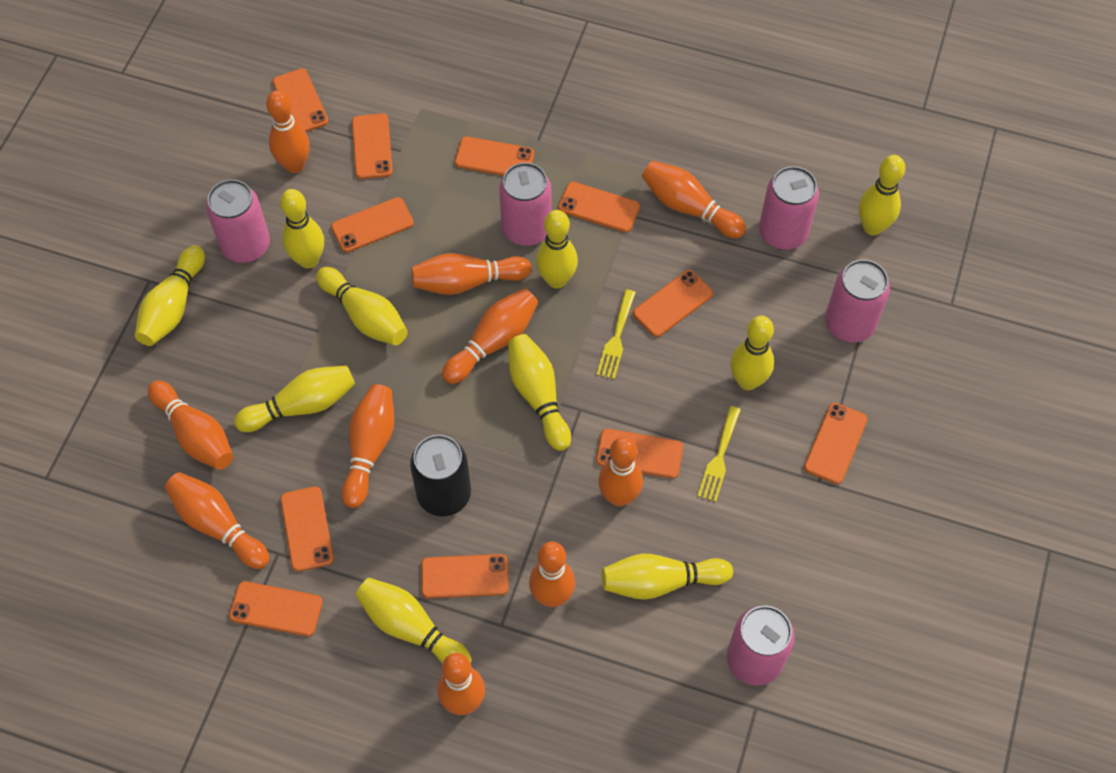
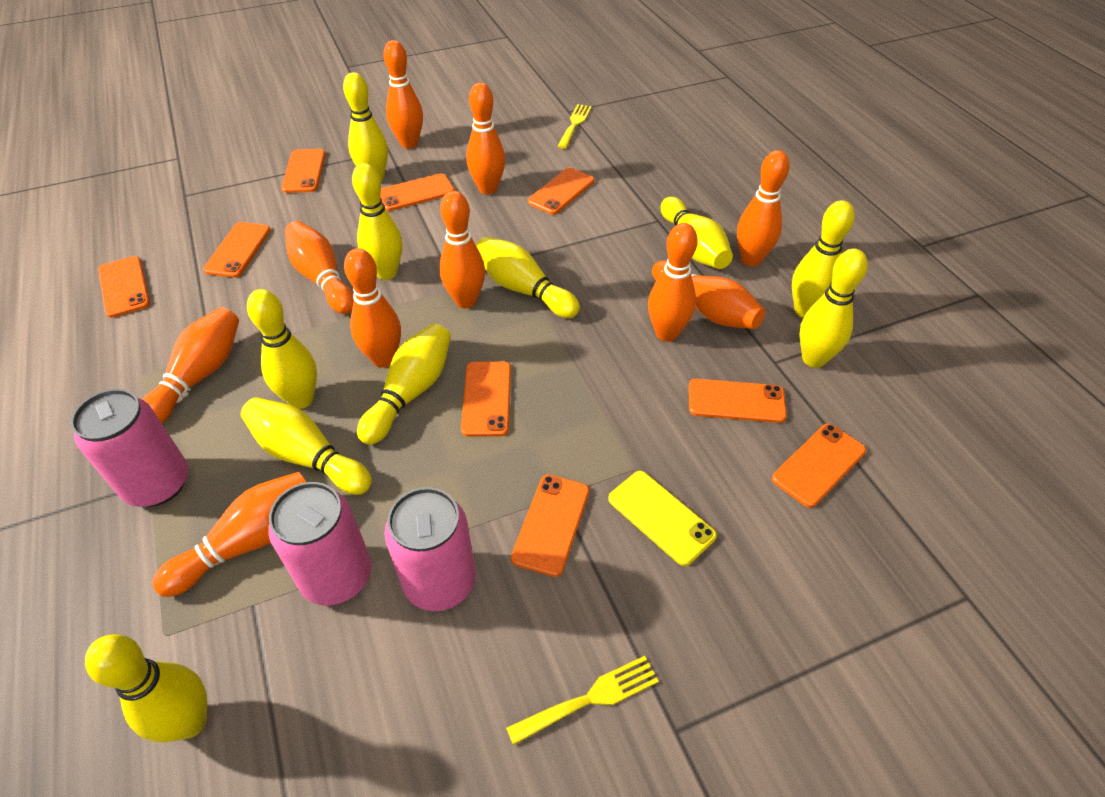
black can: 1 -> 0
orange phone: 11 -> 9
pink can: 5 -> 3
yellow phone: 0 -> 1

